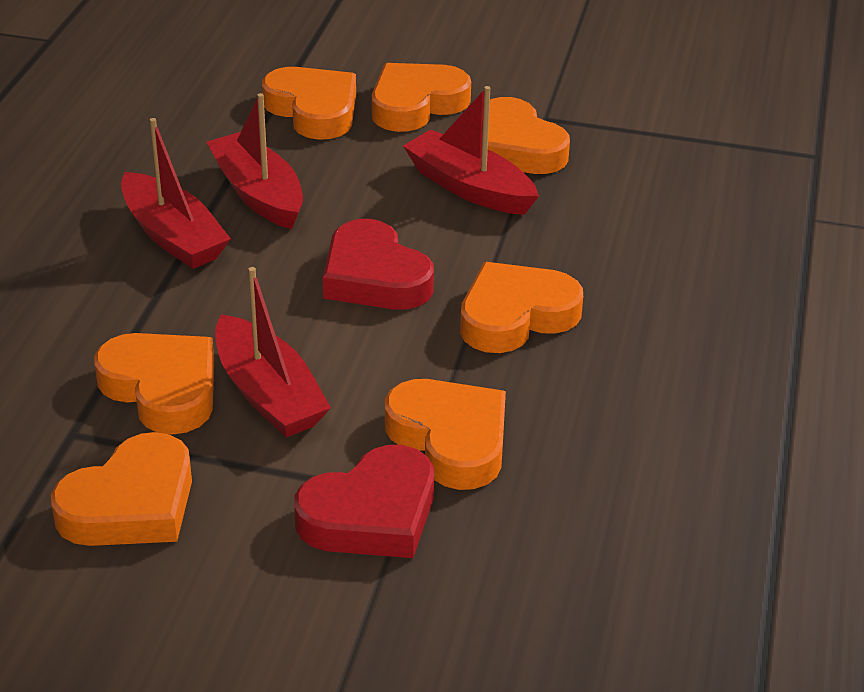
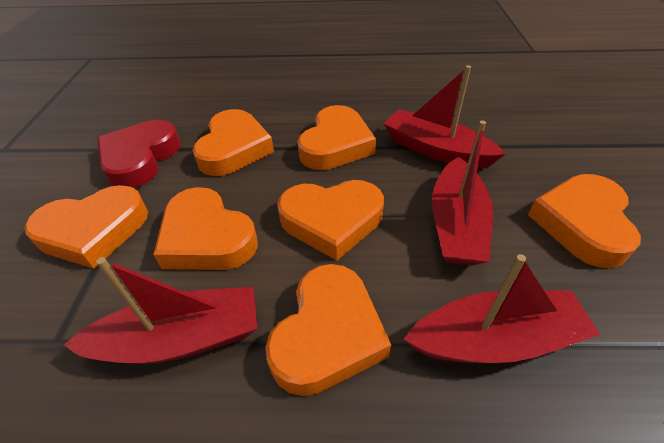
red heart: 2 -> 1

